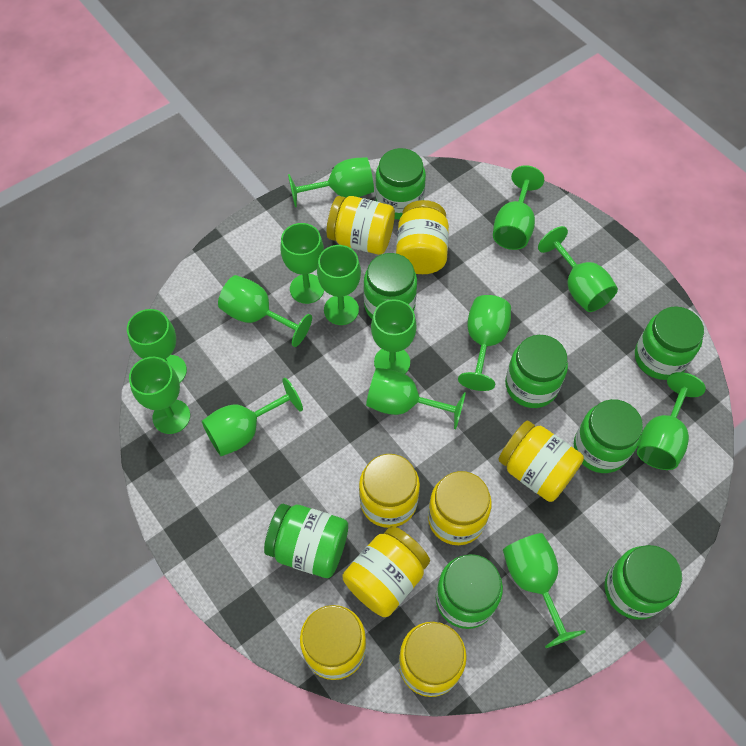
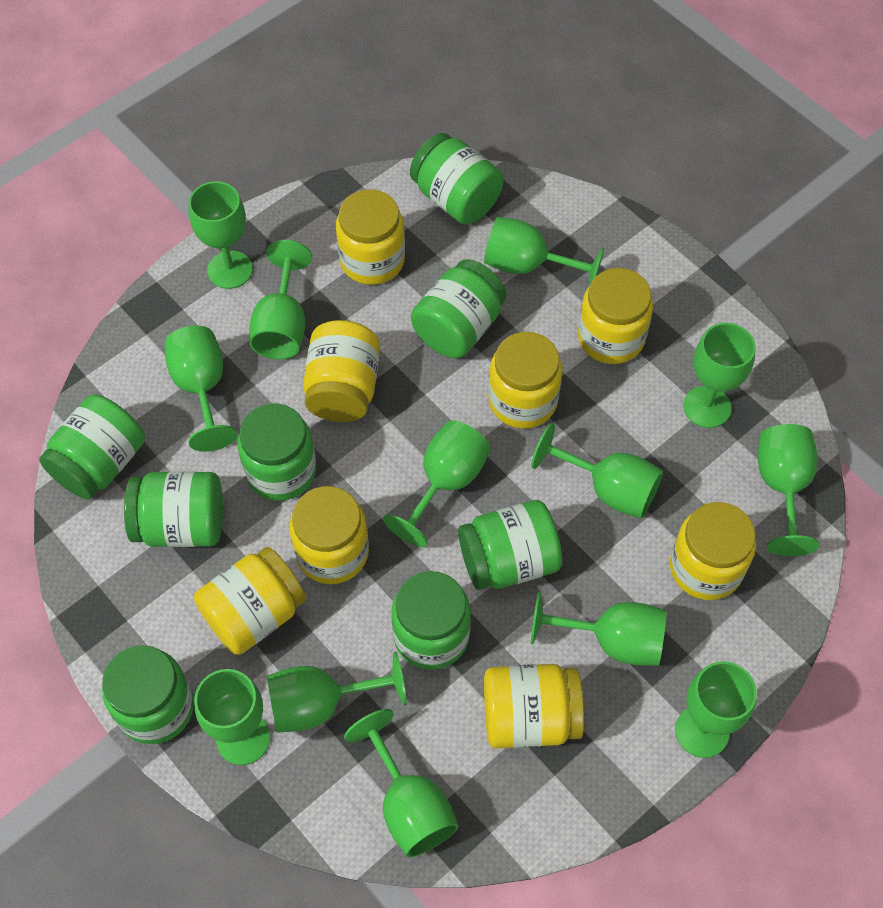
green goblet: 14 -> 13

